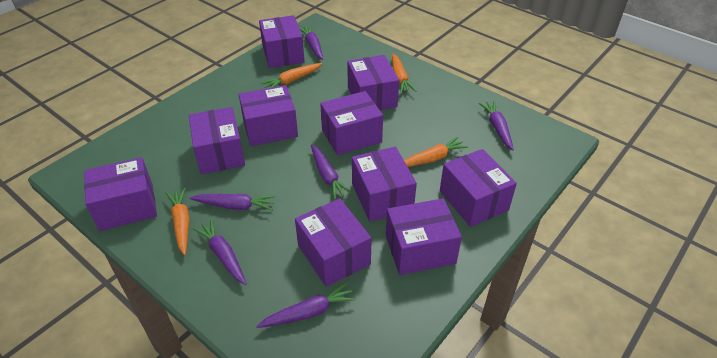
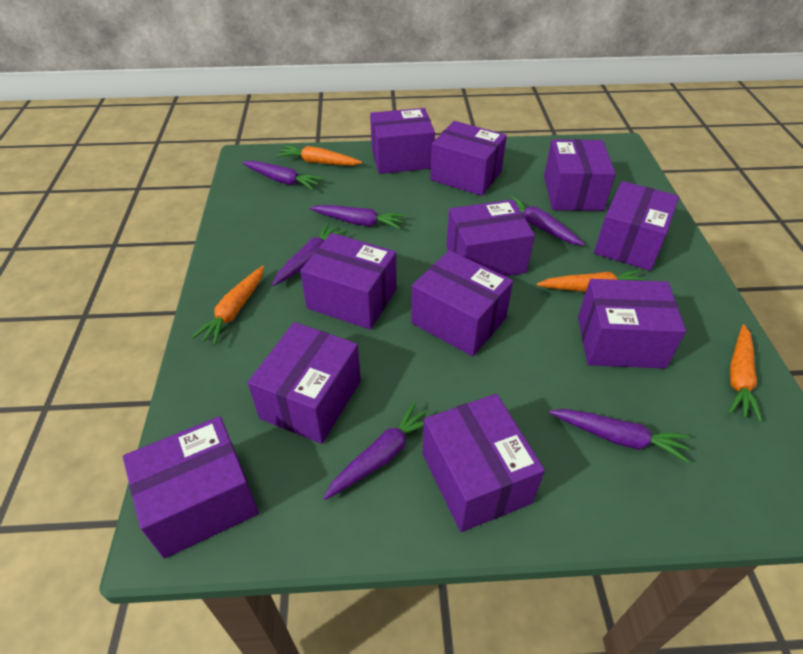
purple box: 10 -> 11

